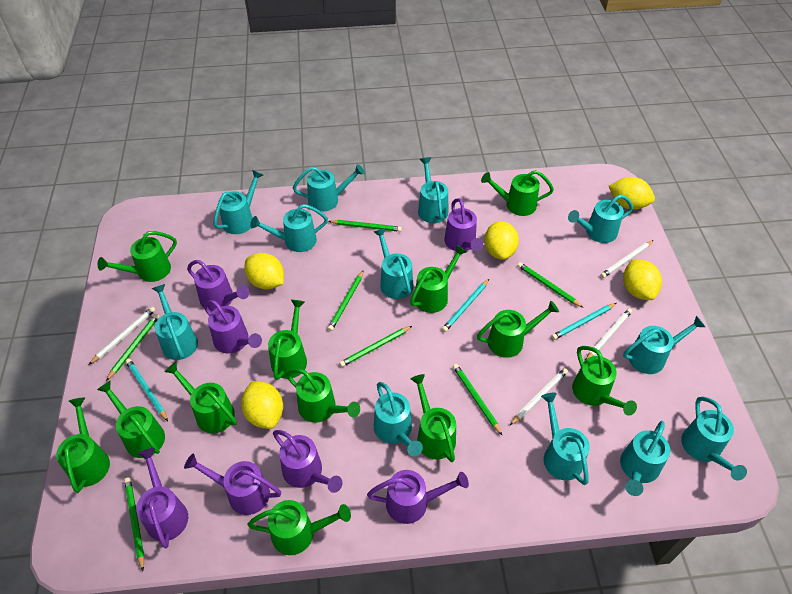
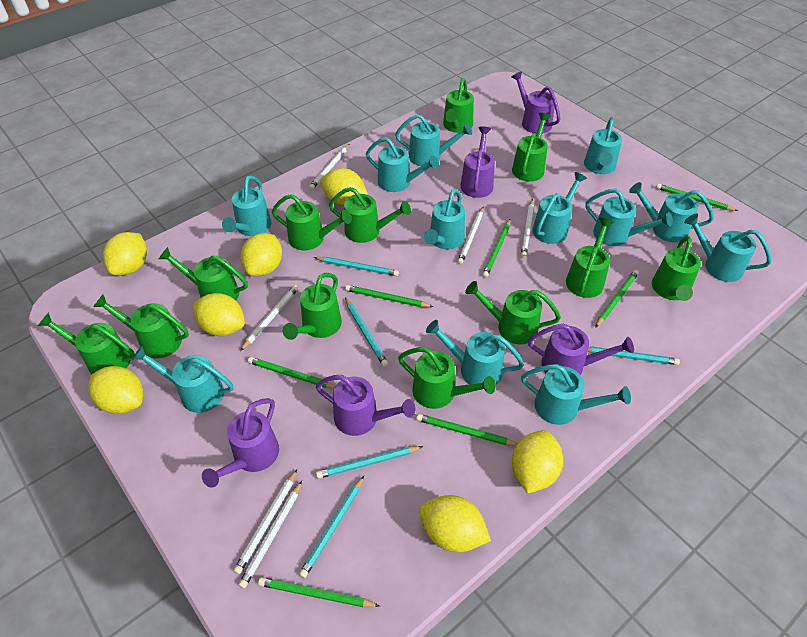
purple watering can: 7 -> 5
turquoise pencil: 3 -> 5
white pencil: 4 -> 6
yellow lemon: 5 -> 7

